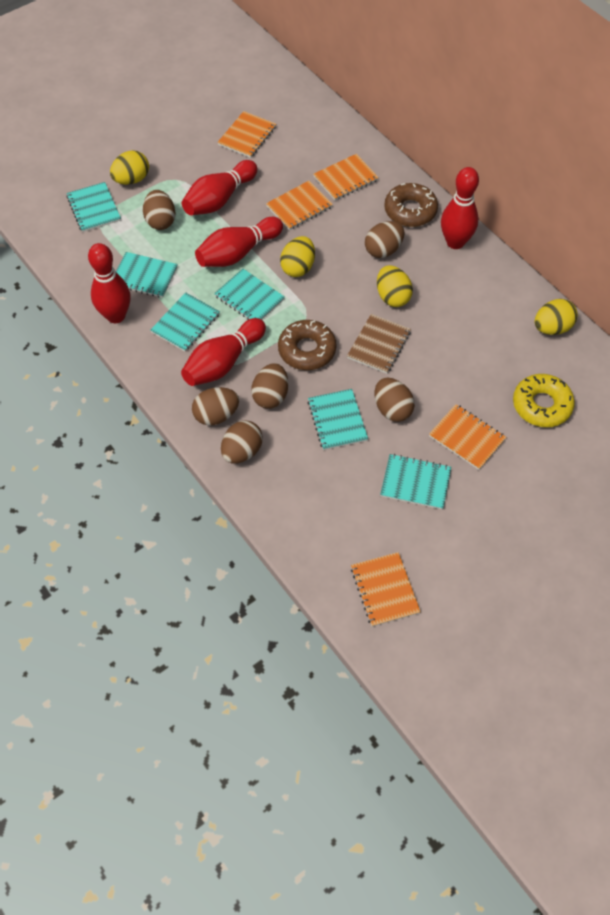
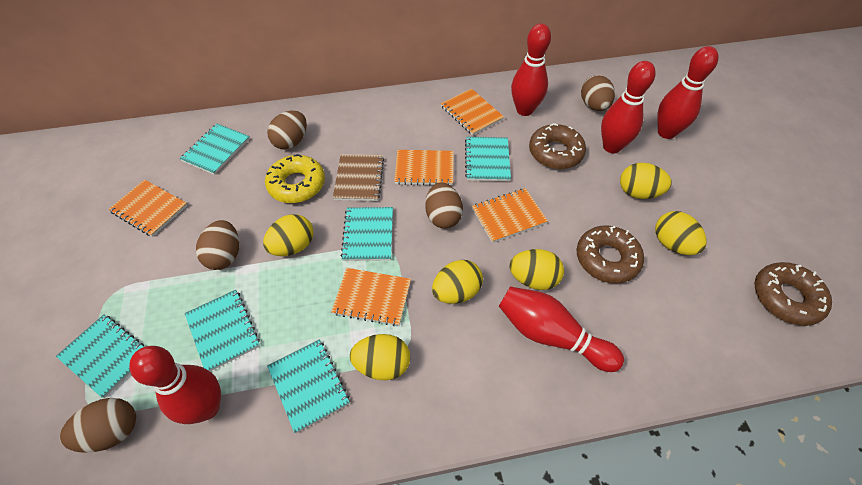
brown donut: 2 -> 3
brown egg: 6 -> 5
yellow egg: 4 -> 6

